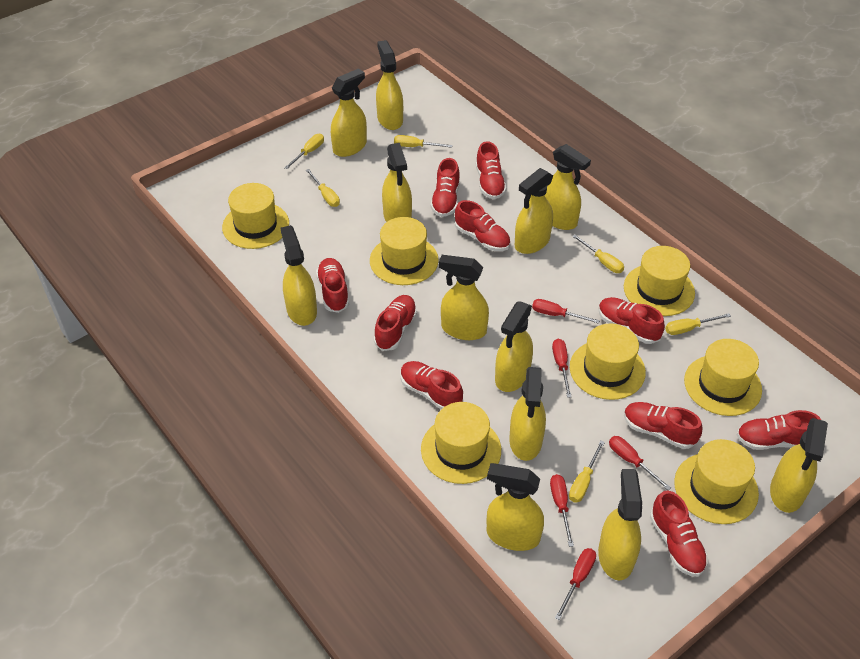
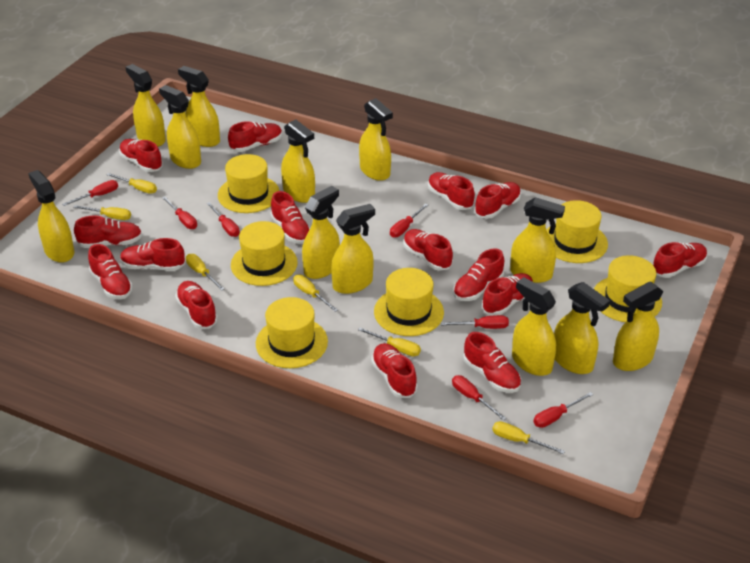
red screwdriver: 5 -> 7
red shoe: 10 -> 15
yellow hat: 7 -> 6

